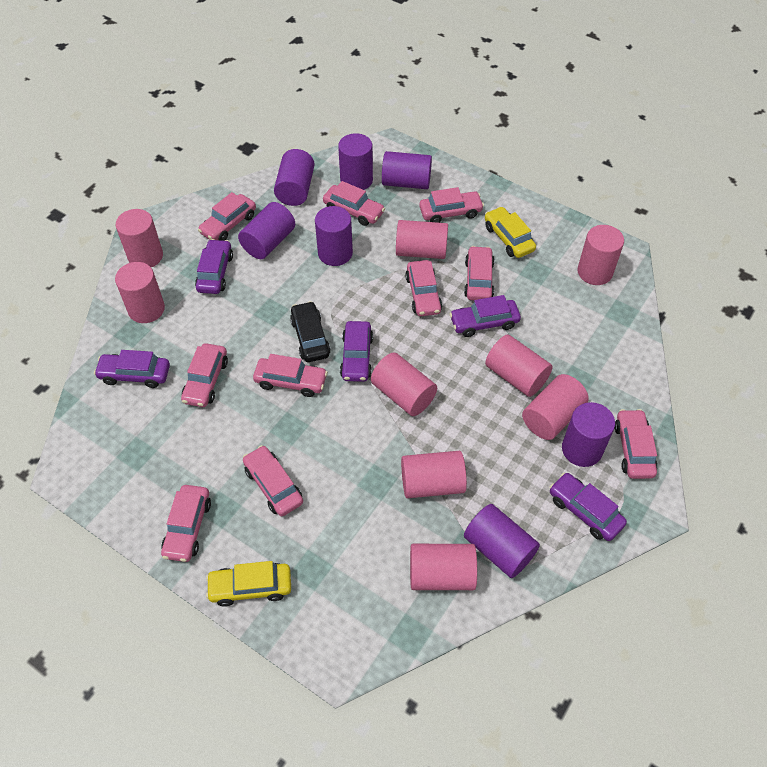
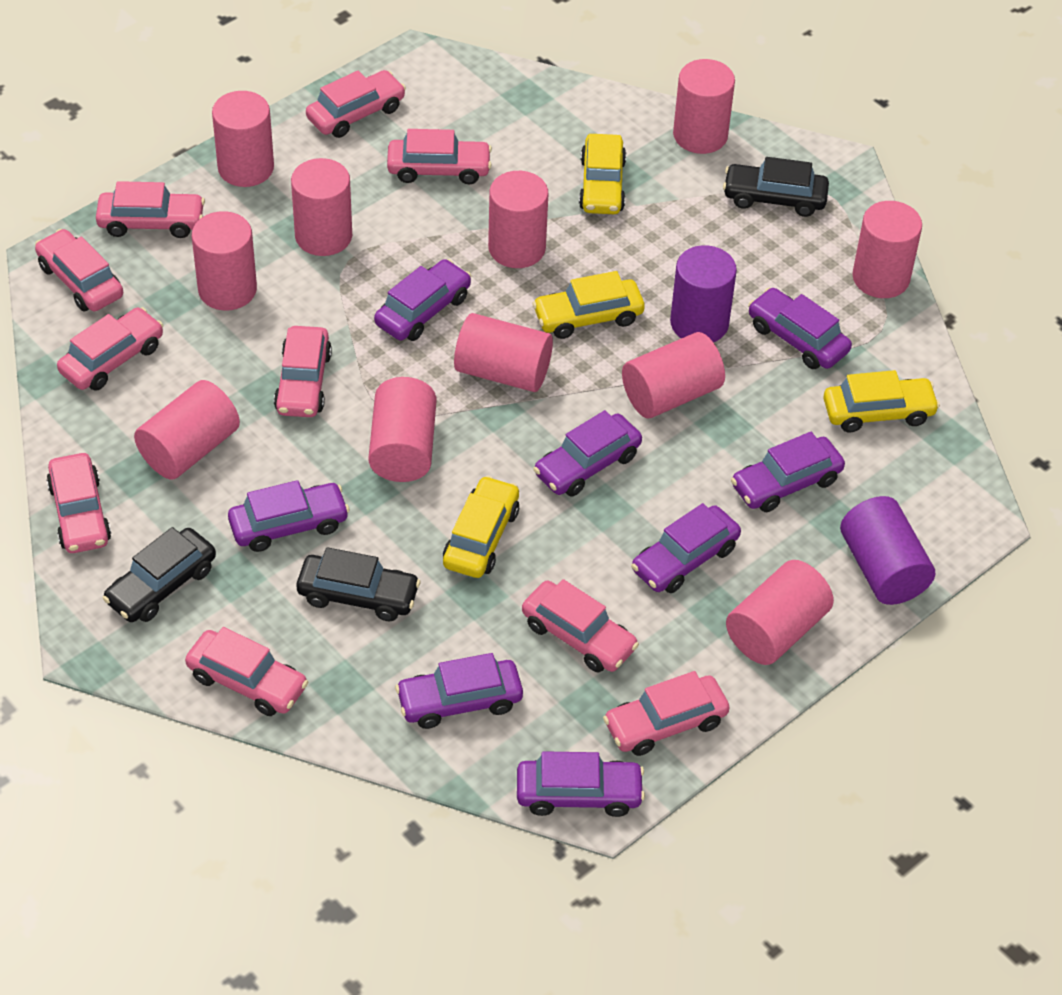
black car: 1 -> 3
pink cylinder: 9 -> 11
purple car: 5 -> 8
purple cylinder: 7 -> 2
yellow car: 2 -> 4

